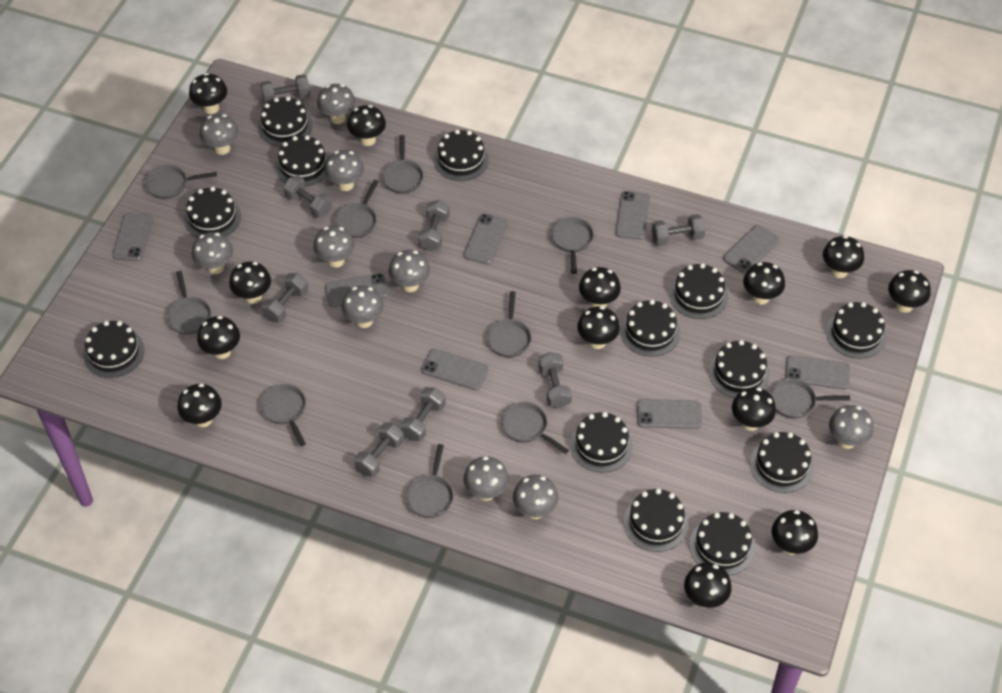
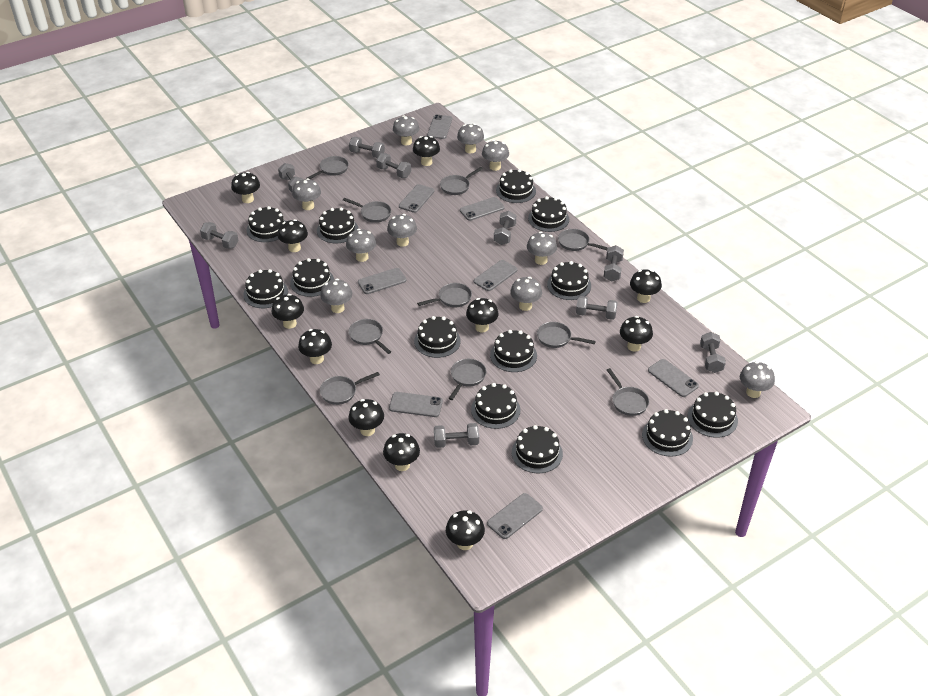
black mushroom: 13 -> 11
grey dumbbell: 8 -> 9

